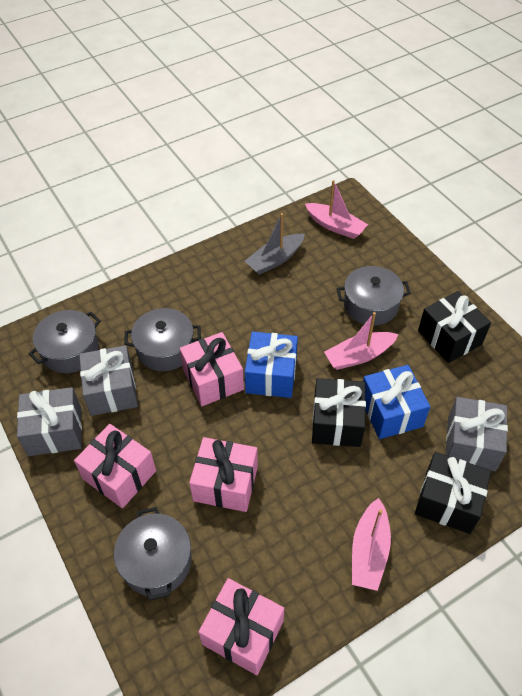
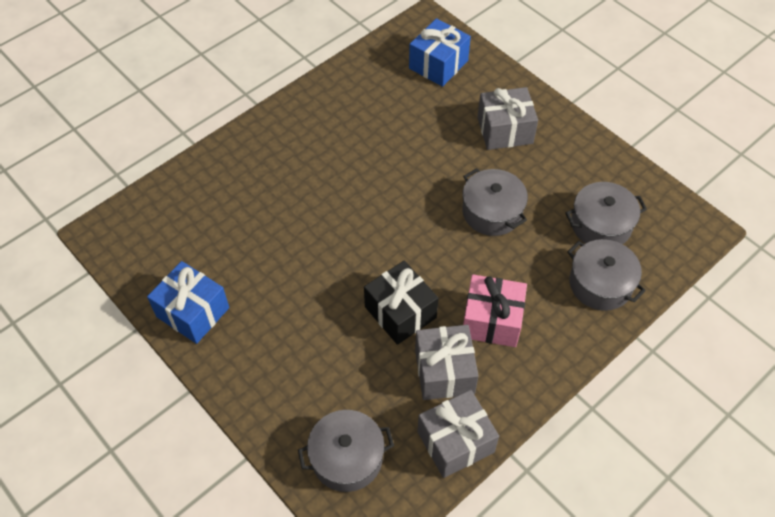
black gift: 3 -> 1
grey boat: 1 -> 0
pink boat: 3 -> 0
pink gift: 4 -> 1

